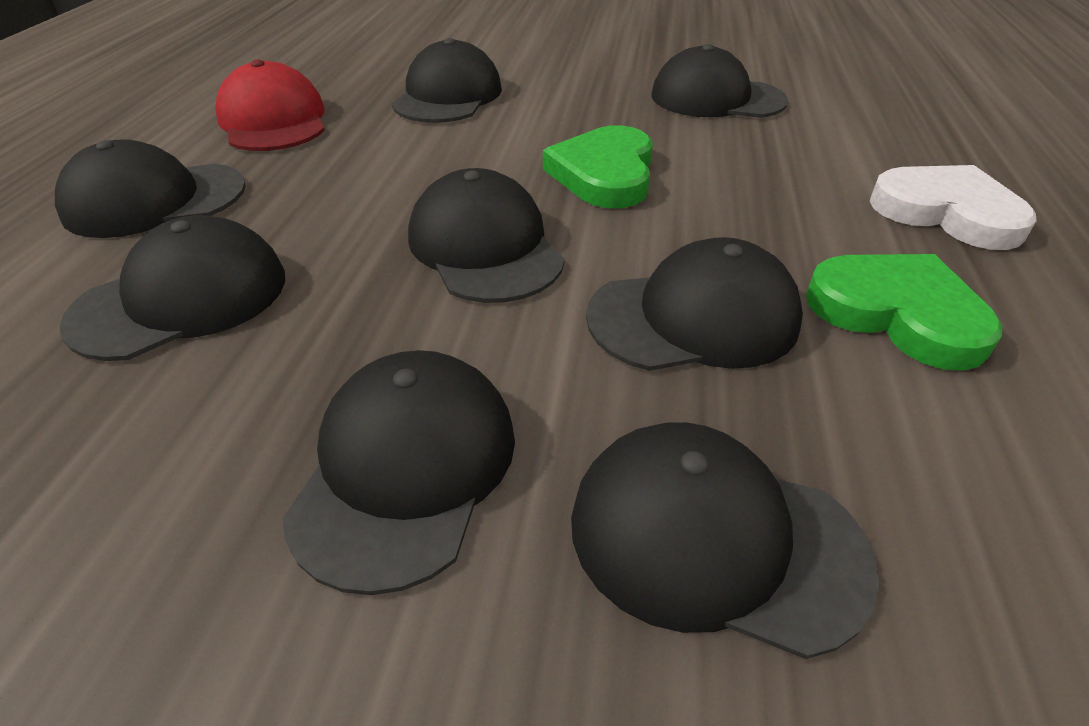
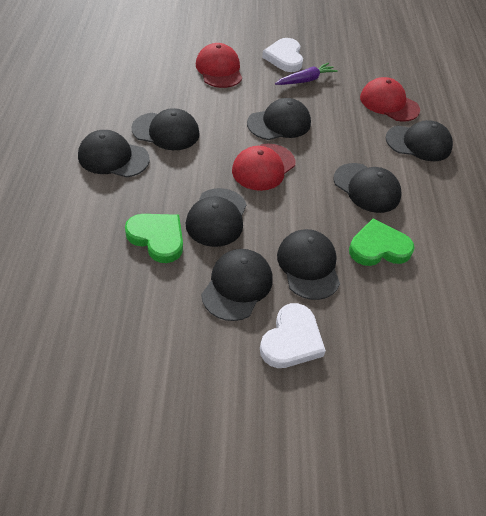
purple carrot: 0 -> 1
red cap: 1 -> 3
white heart: 1 -> 2

